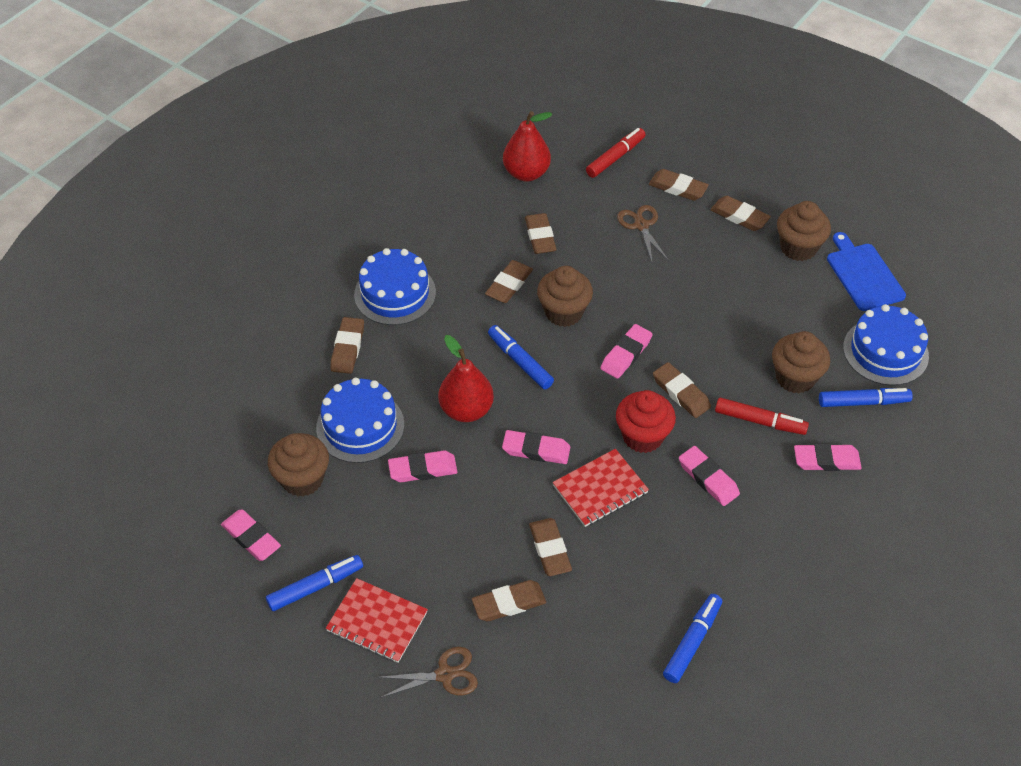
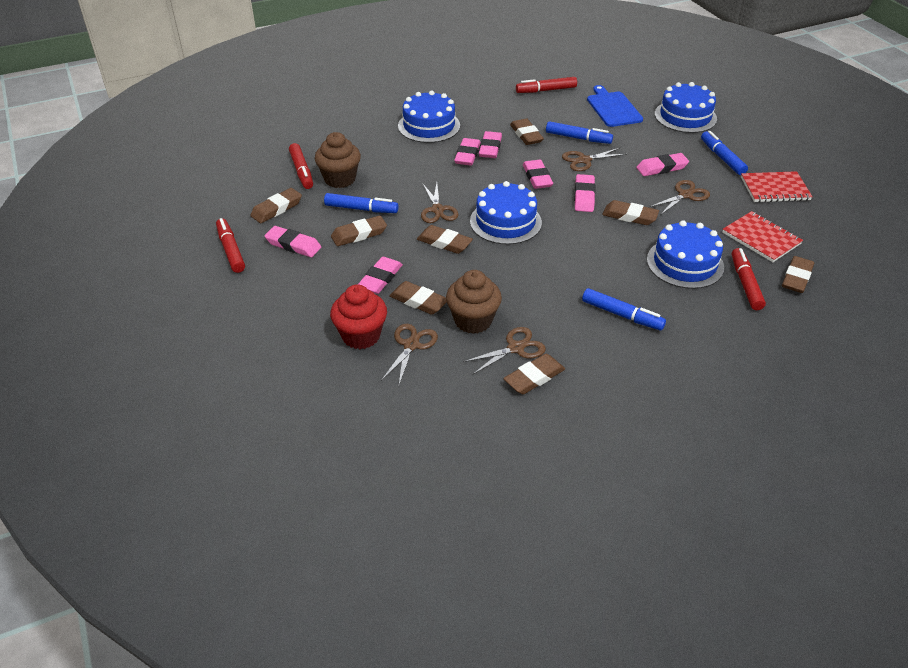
blue cake: 3 -> 4
brown cupcake: 4 -> 2
brown scissors: 2 -> 5
pink eraser: 6 -> 7
red marker: 2 -> 4
red pear: 2 -> 0

